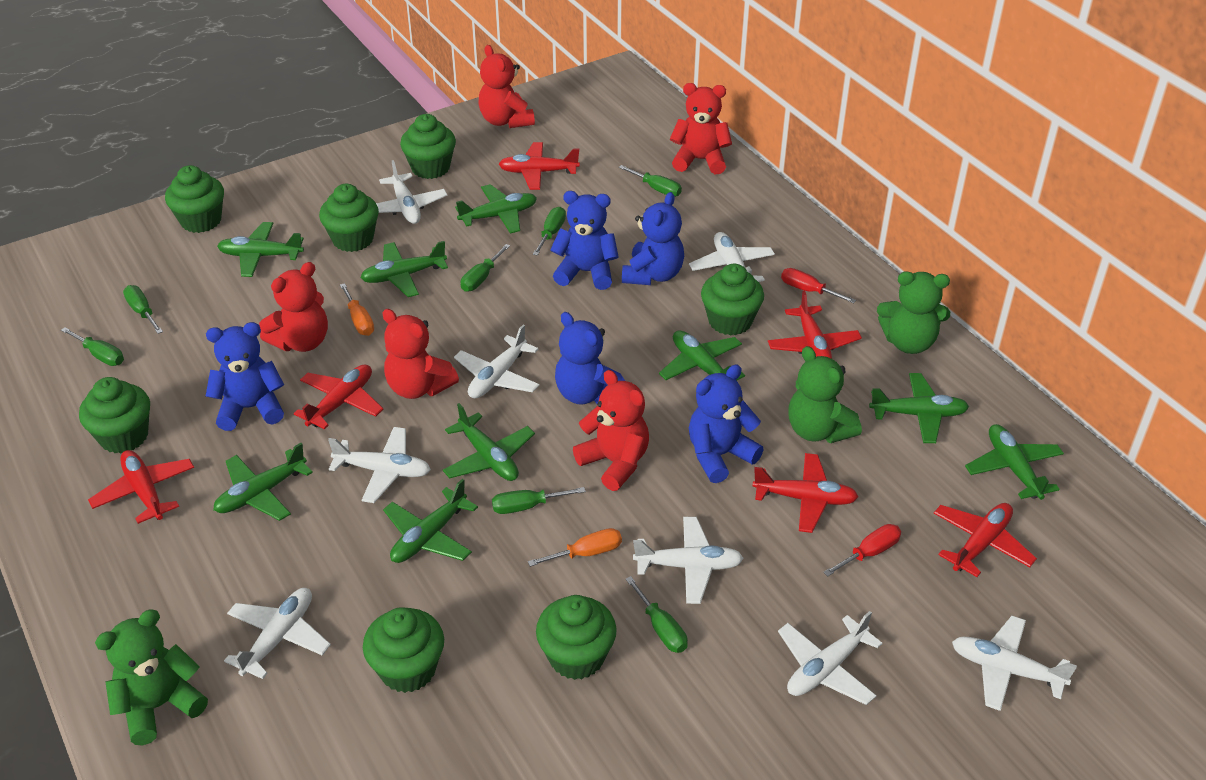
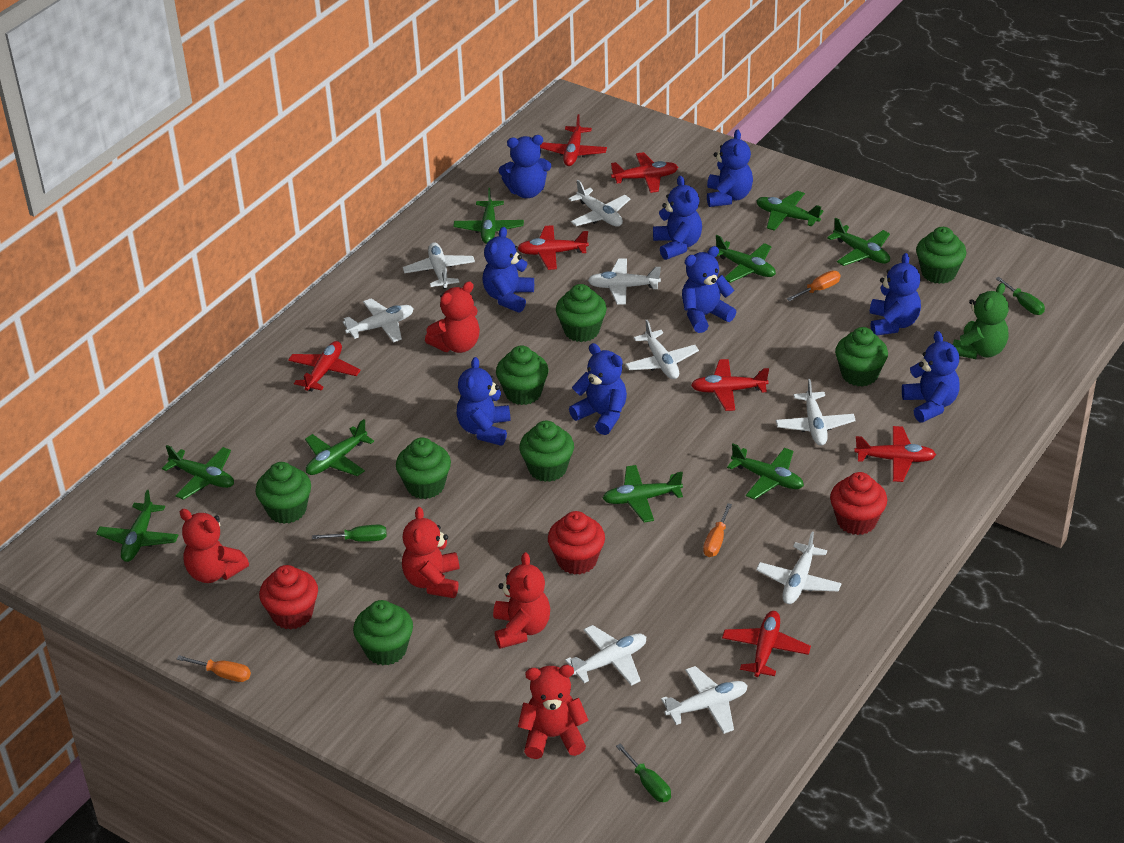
blue teddy bear: 5 -> 9
green cupcake: 7 -> 8
green screwdriver: 7 -> 3
green teddy bear: 3 -> 1
orange screwdriver: 2 -> 3
red cupcake: 0 -> 3
red plane: 6 -> 7
red screwdriver: 2 -> 0
white plane: 8 -> 9

